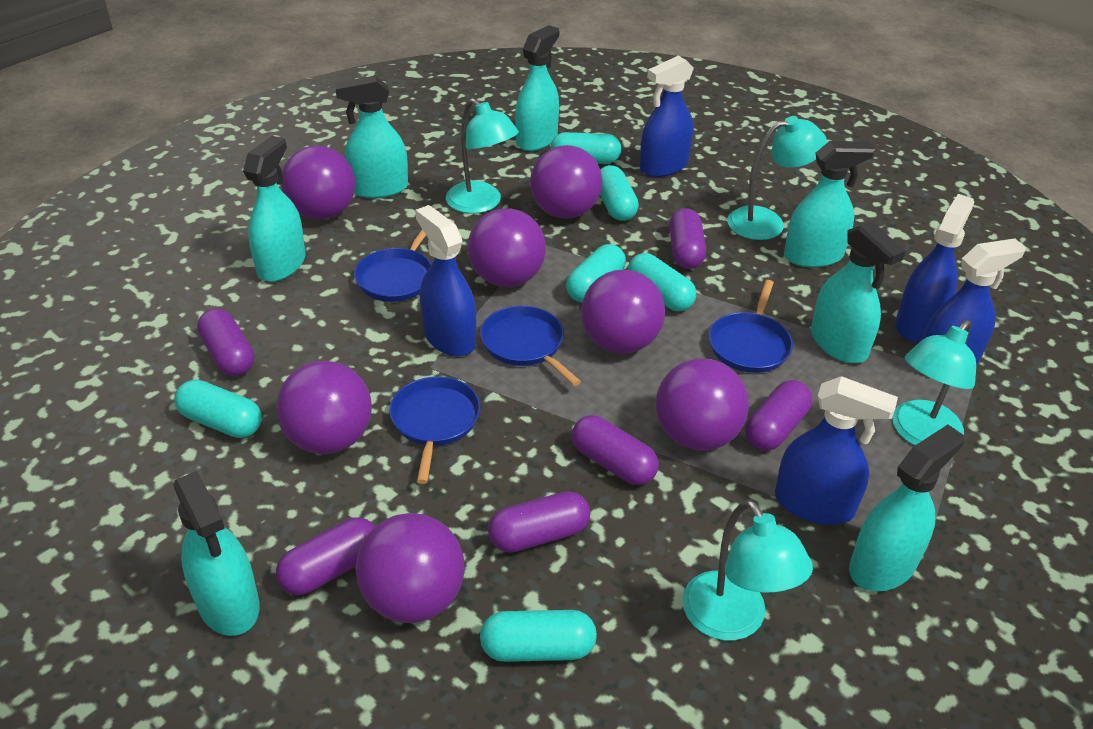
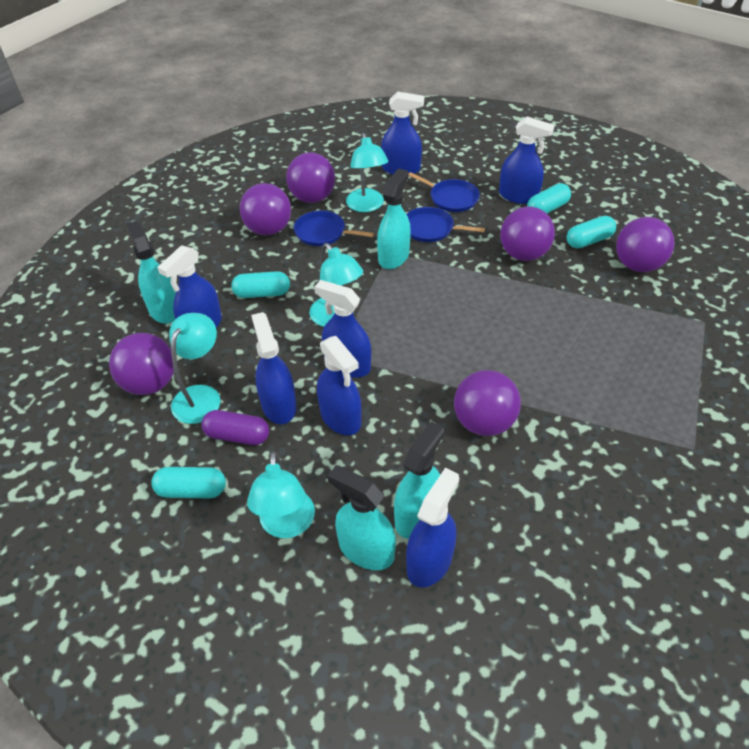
blue pan: 4 -> 3
blue spray bottle: 5 -> 7
purple ball: 7 -> 6
purple capsule: 6 -> 1
turquoise capsule: 6 -> 4
turquoise spray bottle: 7 -> 4

